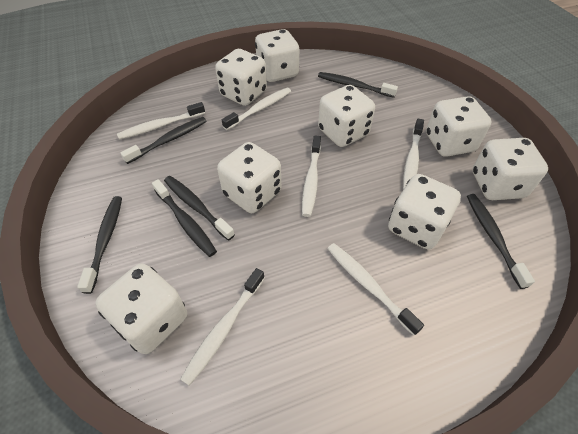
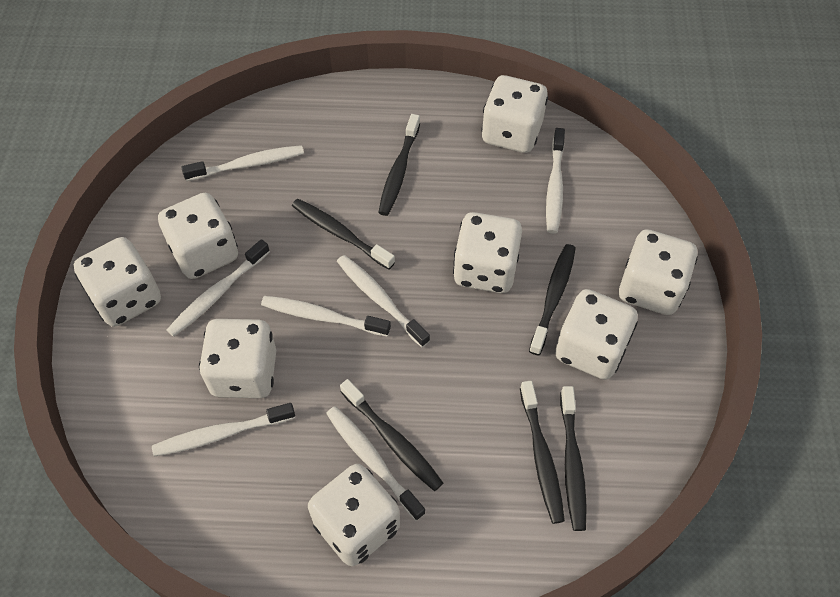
white toothbrush: 6 -> 7

